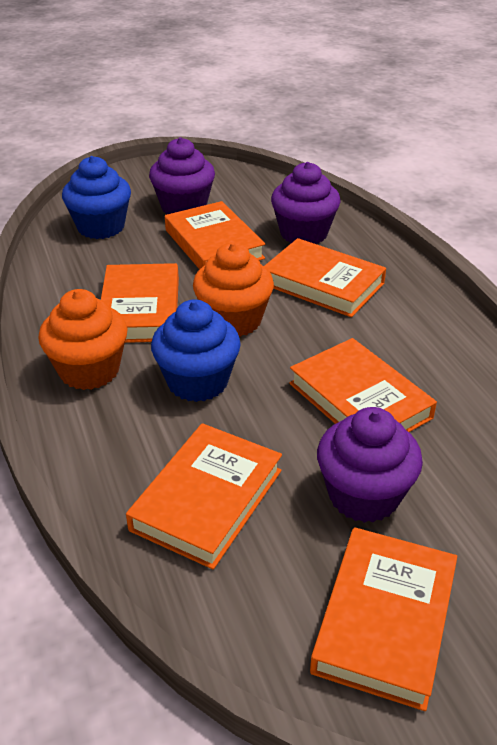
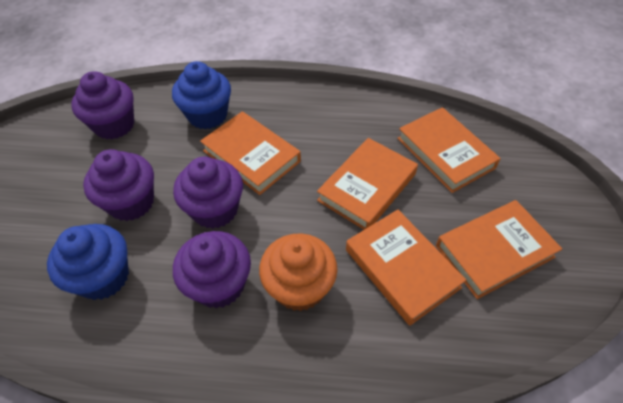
orange book: 6 -> 5
orange cupcake: 2 -> 1
purple cupcake: 3 -> 4

